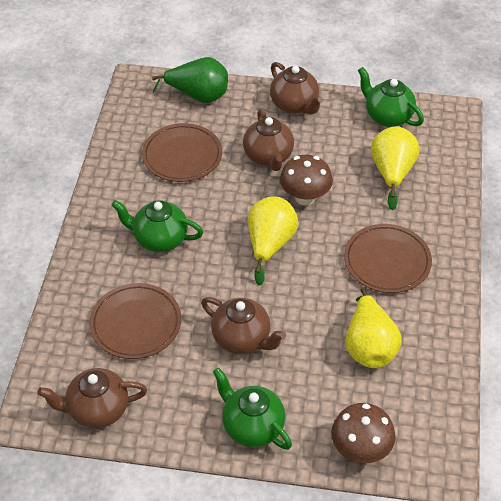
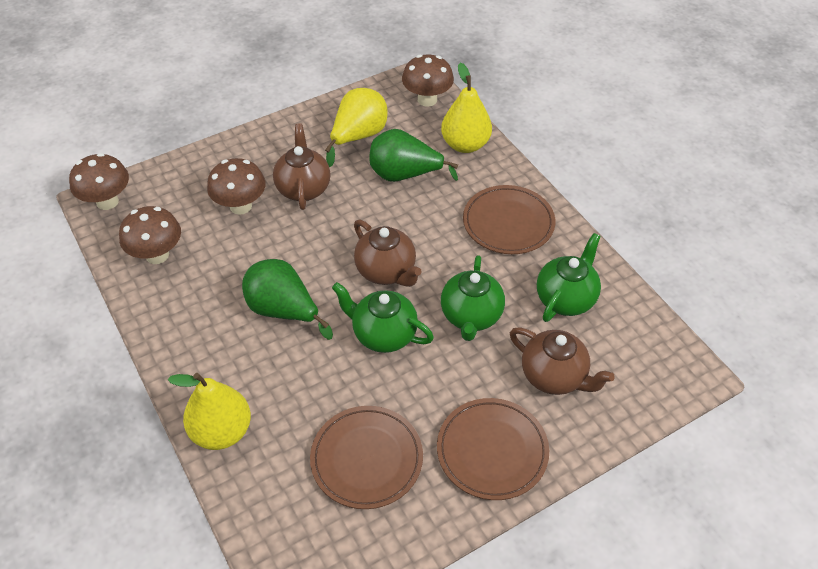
brown mushroom: 2 -> 4
brown teapot: 4 -> 3
green pear: 1 -> 2

